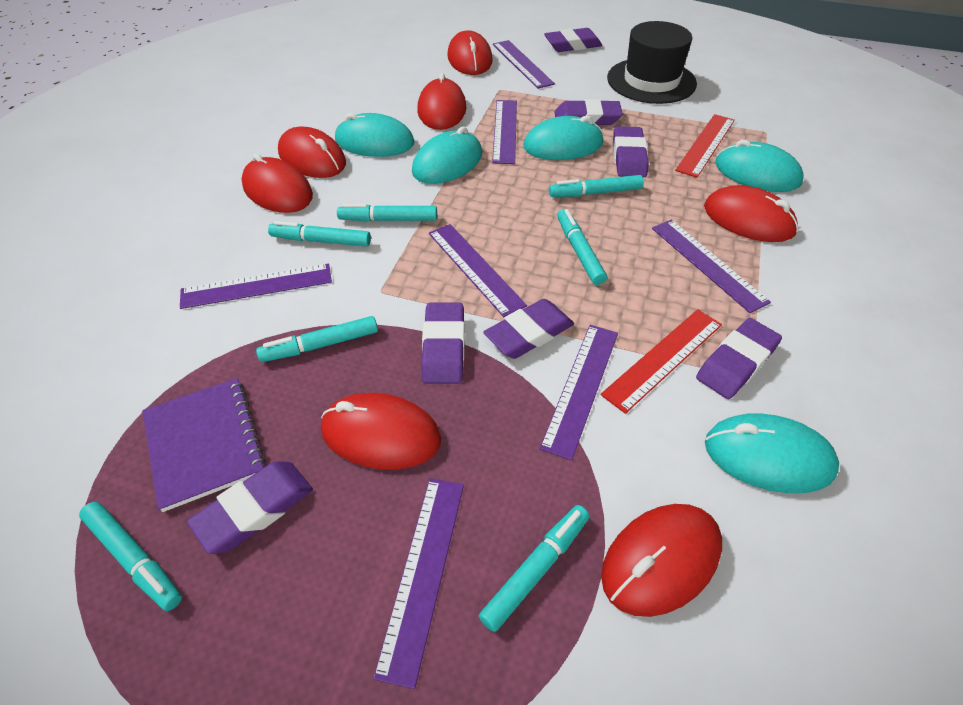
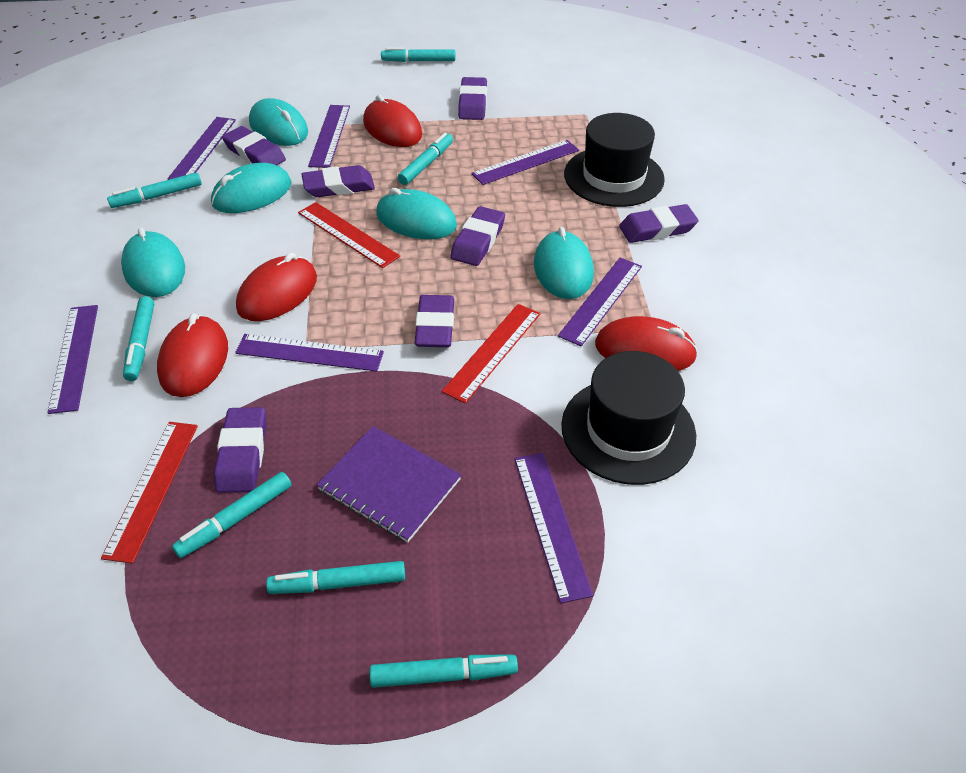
black hat: 1 -> 2
red mouse: 7 -> 4
red ruler: 2 -> 3

